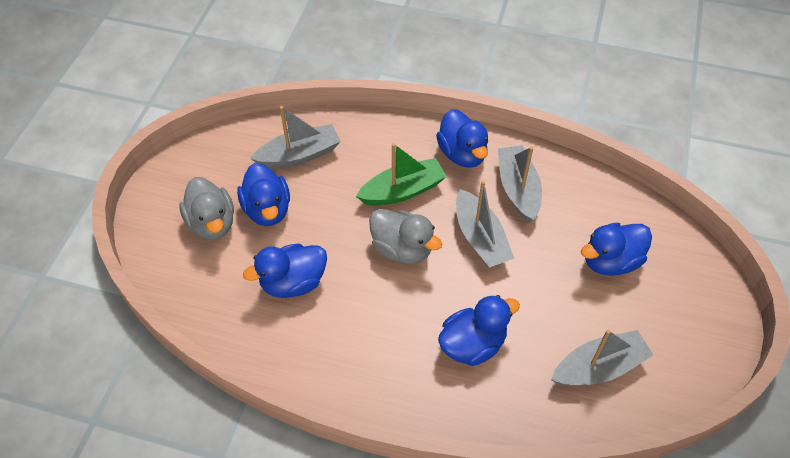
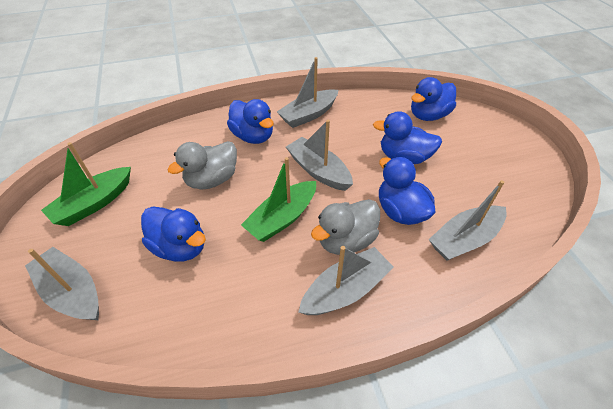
green boat: 1 -> 2
grey boat: 4 -> 5

